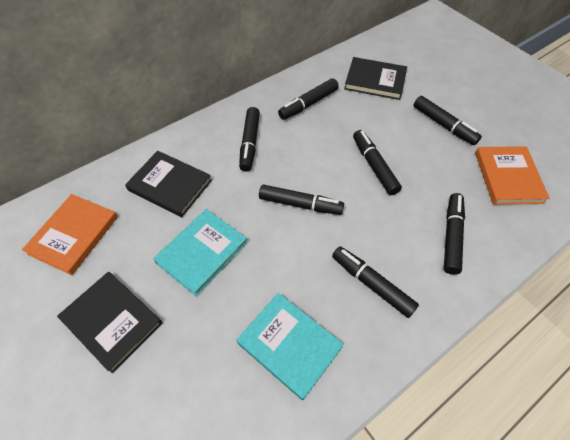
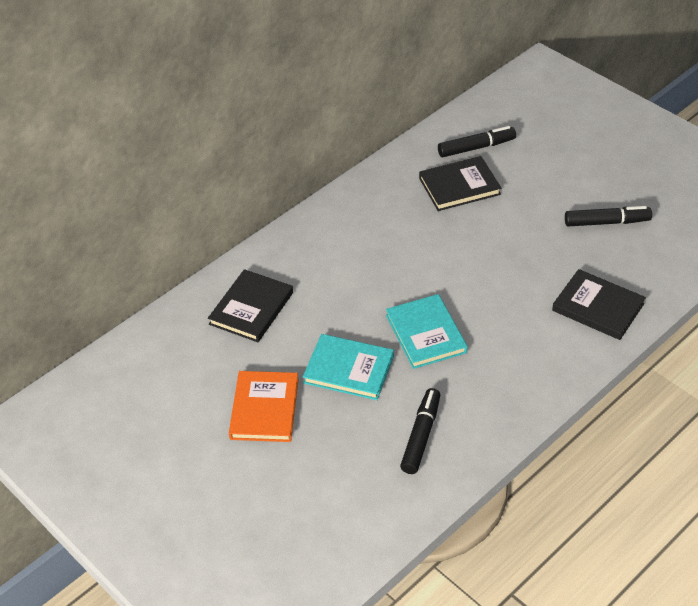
black marker: 7 -> 3
orange book: 2 -> 1

